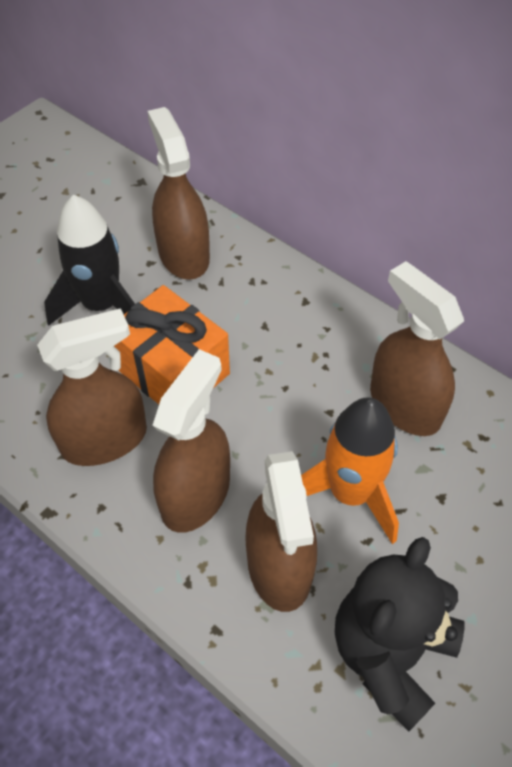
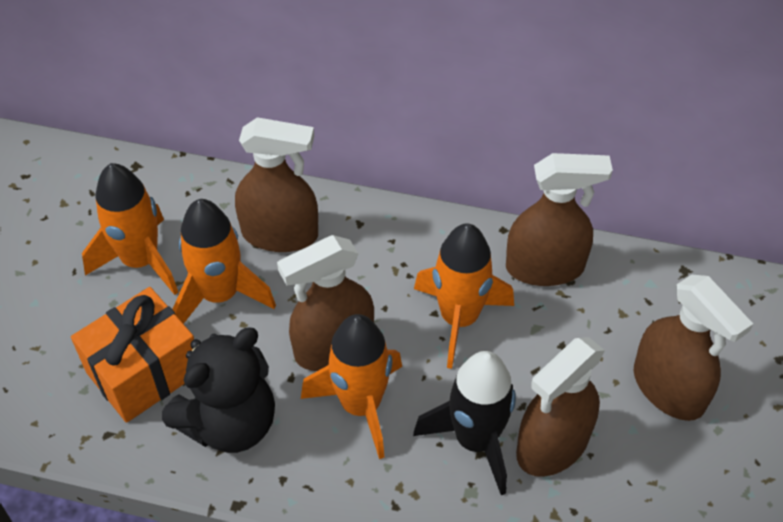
orange rocket: 1 -> 4

